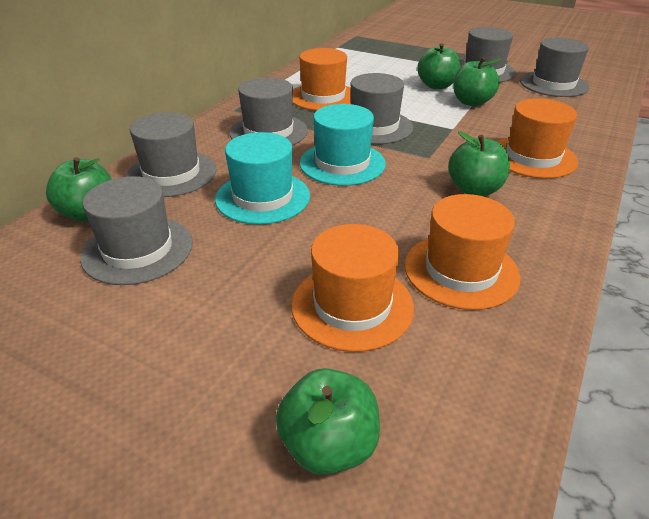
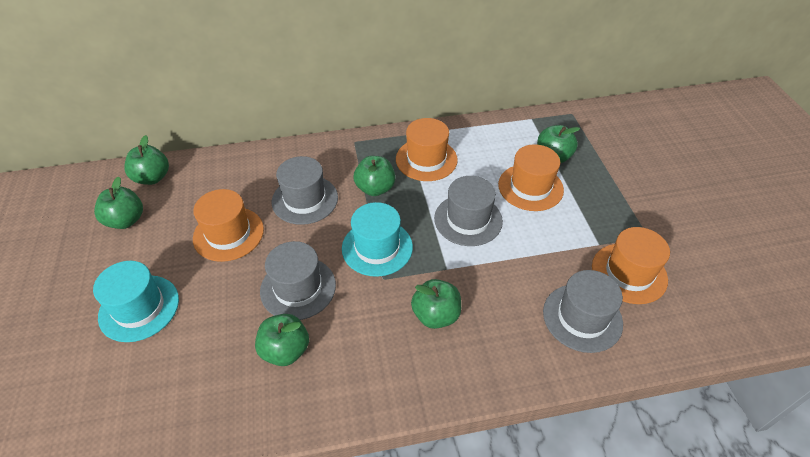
green apple: 5 -> 6
grey hat: 6 -> 4

